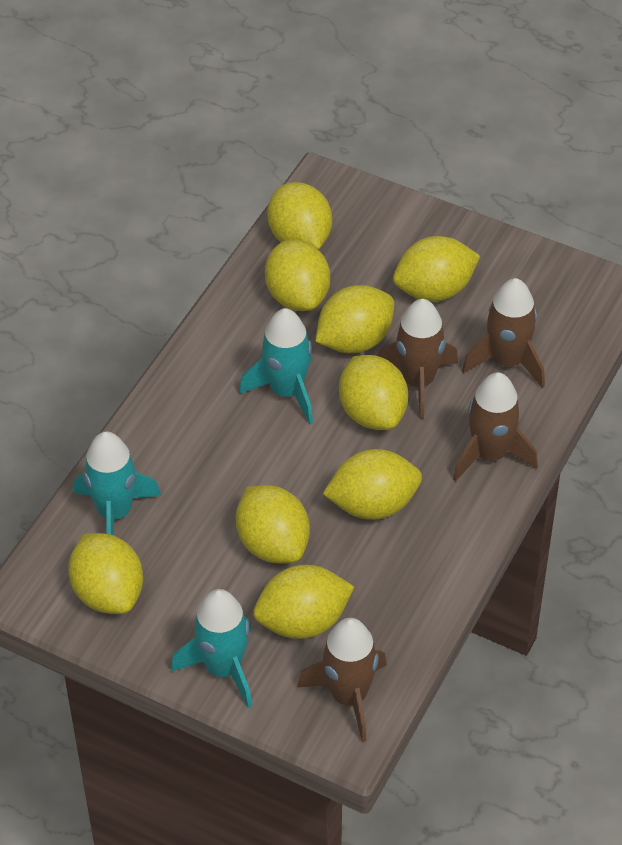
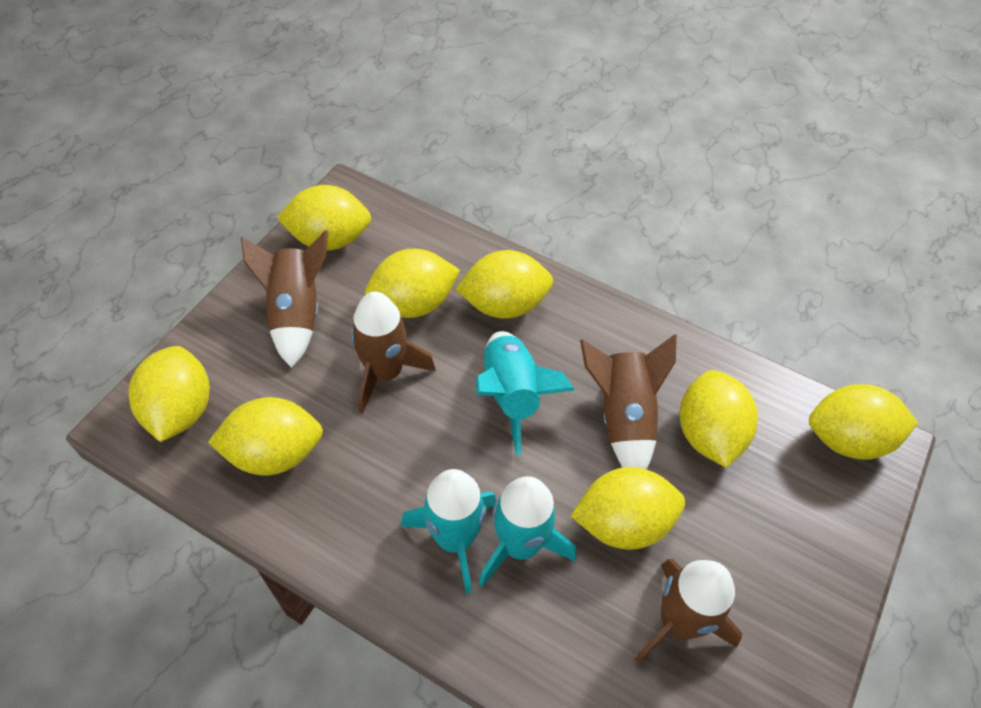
yellow lemon: 9 -> 8

